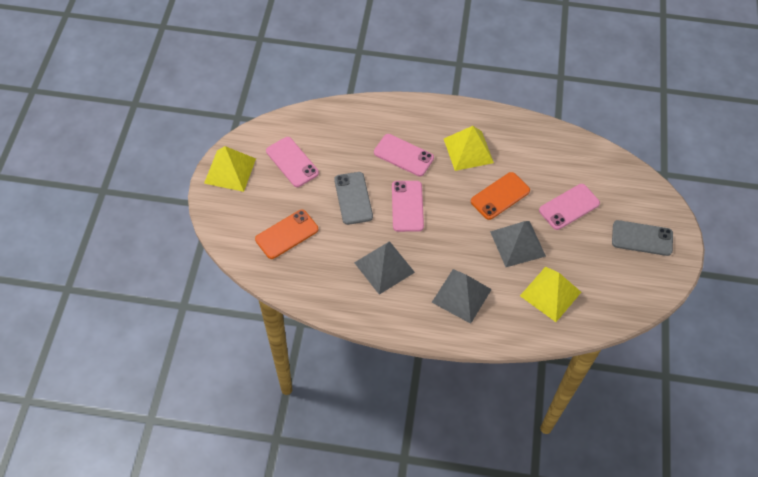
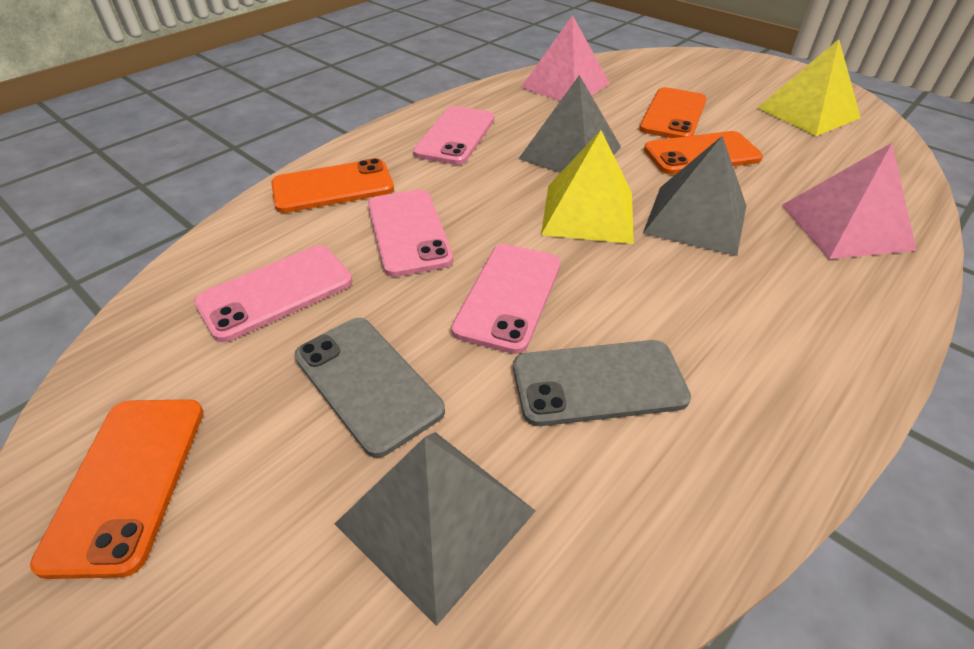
orange phone: 2 -> 4
pink pyramid: 0 -> 2
yellow pyramid: 3 -> 2

